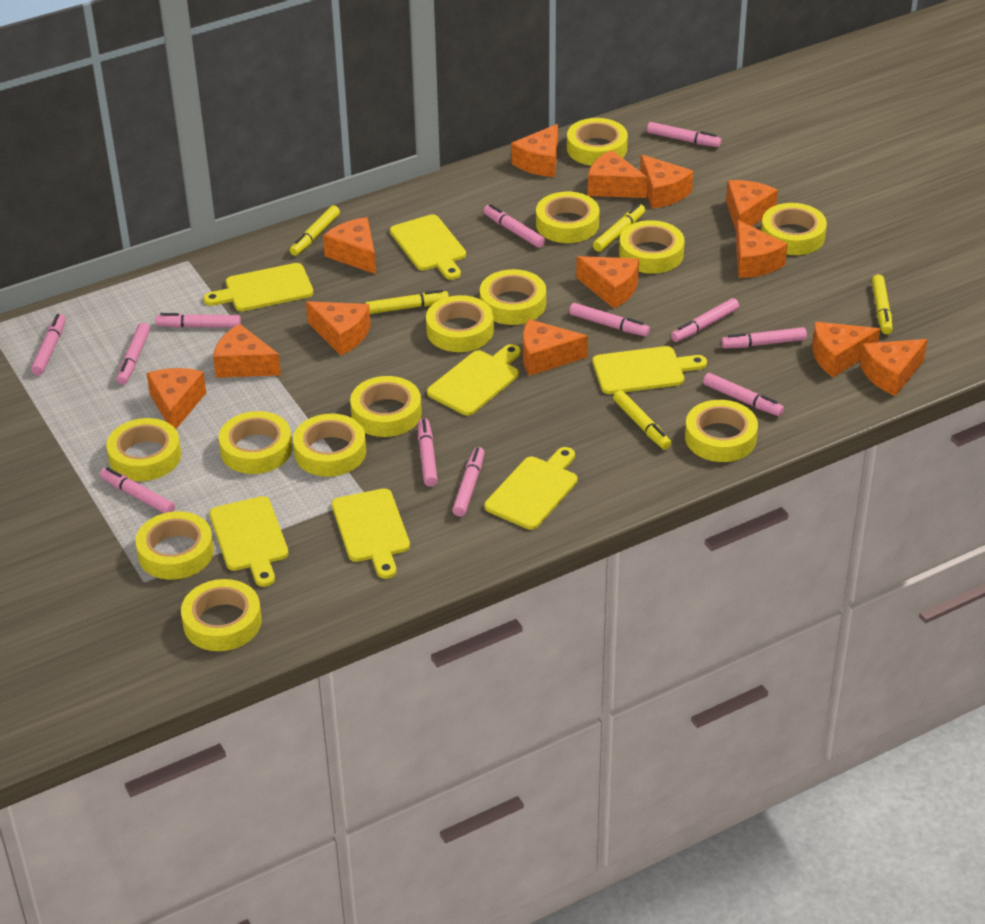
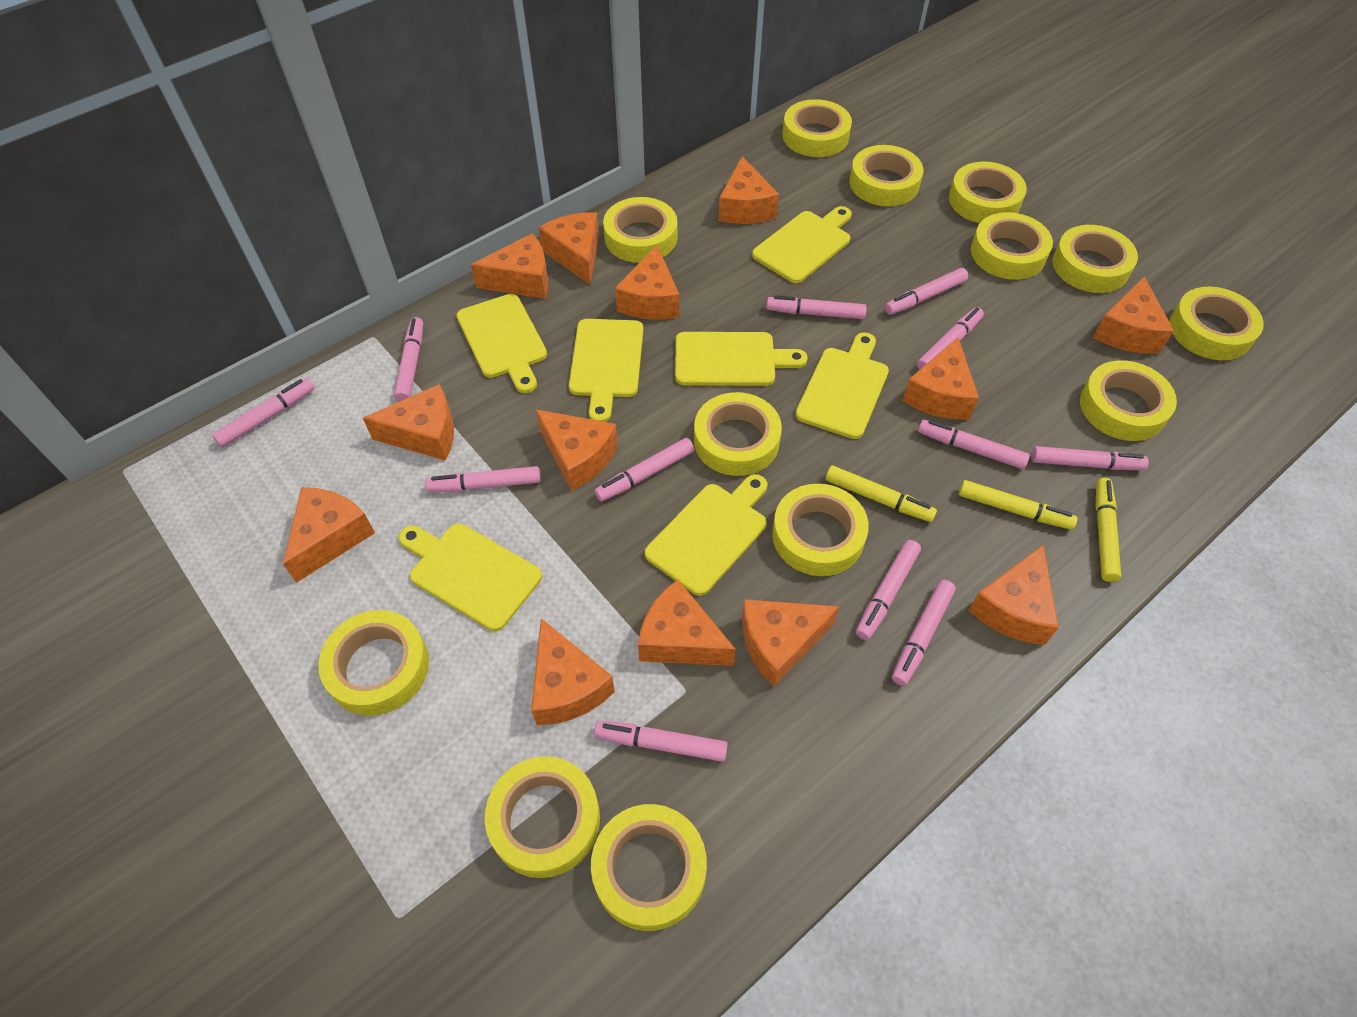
yellow marker: 5 -> 3

